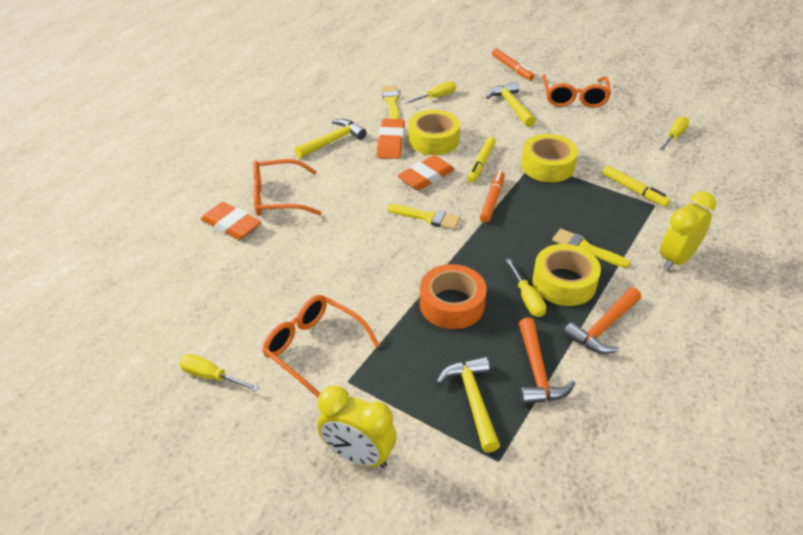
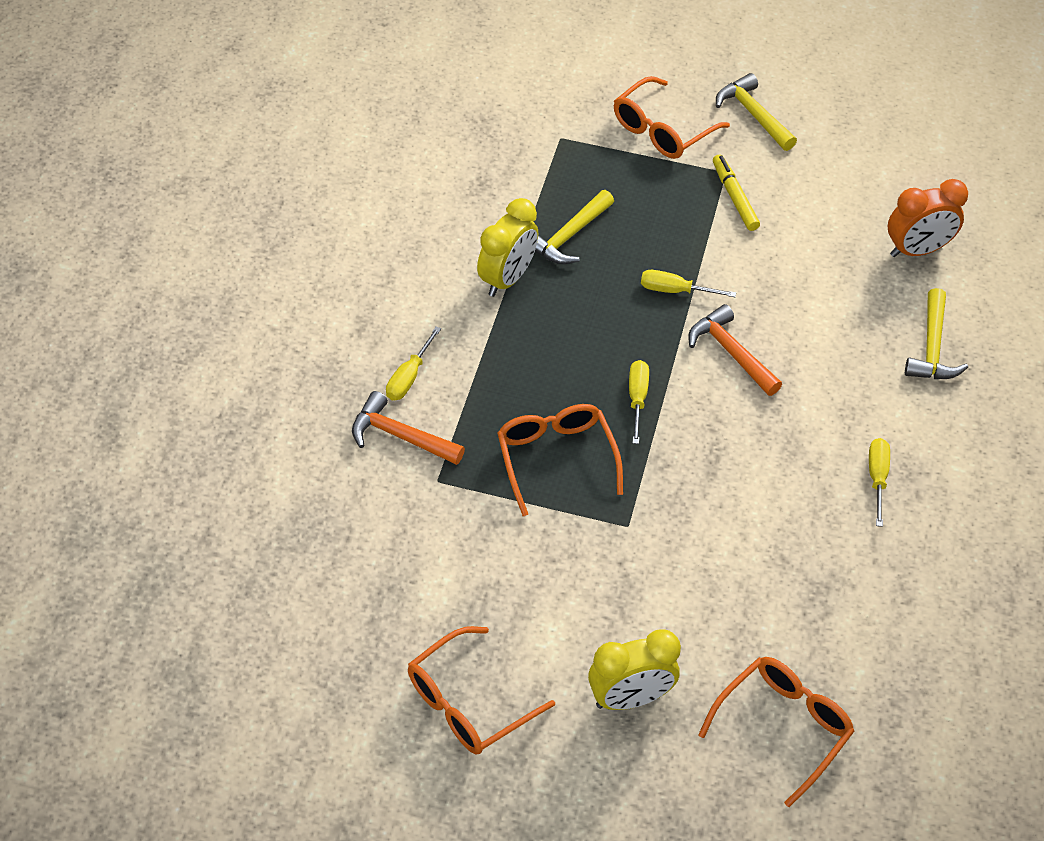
orange clock: 0 -> 1
orange eraser: 3 -> 0
orange glasses: 3 -> 4
orange marker: 2 -> 0
orange tape: 1 -> 0
yellow brush: 3 -> 0
yellow marker: 2 -> 1
yellow tape: 3 -> 0

